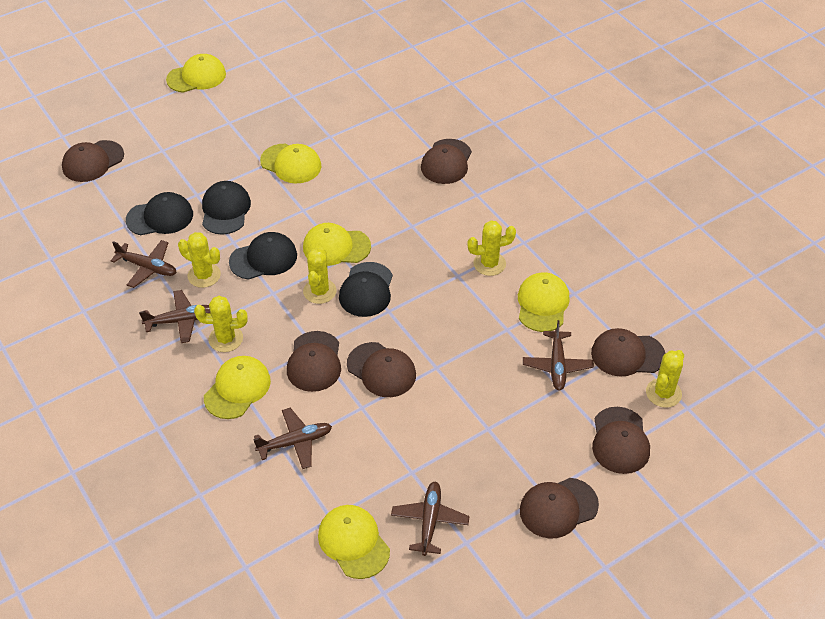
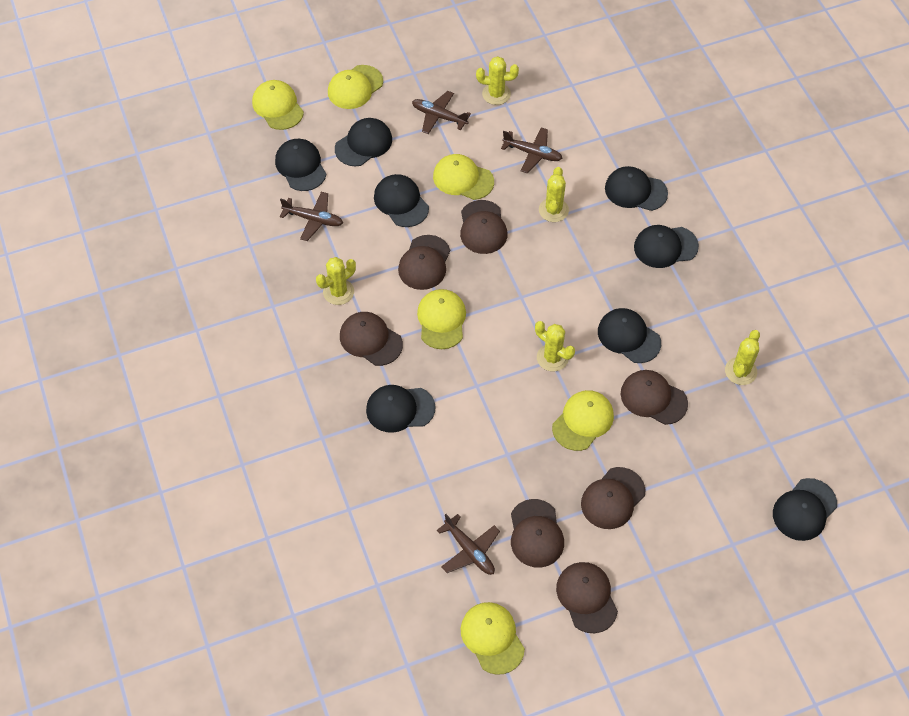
black cap: 4 -> 8
brown plane: 5 -> 4

